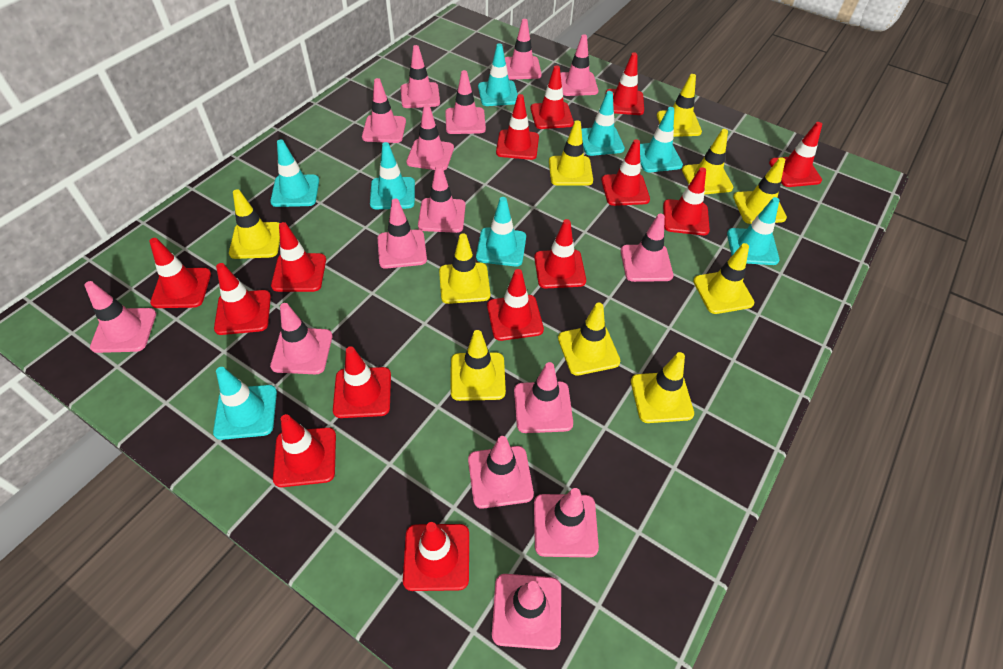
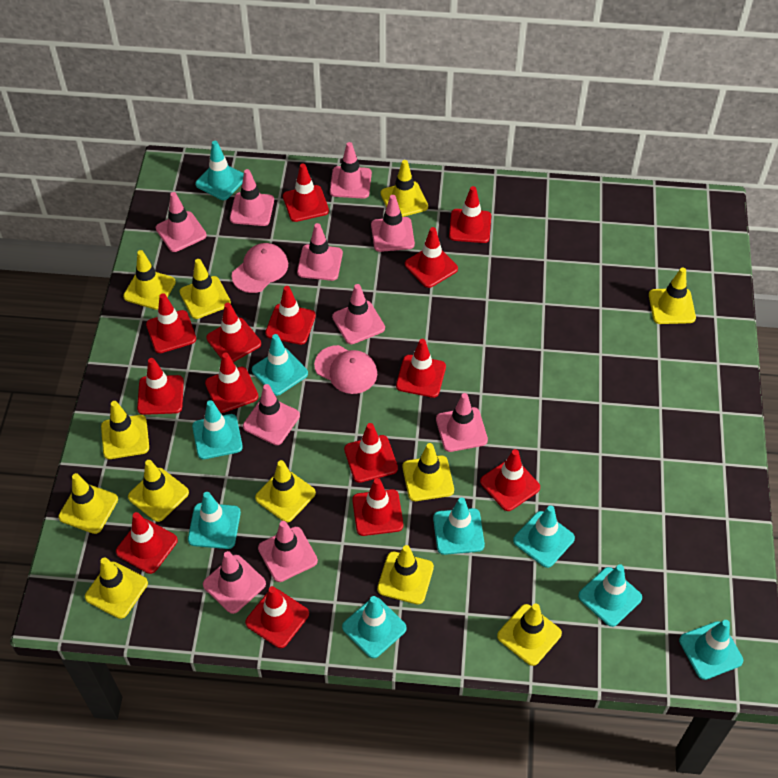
pink cap: 0 -> 2
pink traffic cone: 15 -> 10
turquoise traffic cone: 8 -> 9
yellow traffic cone: 10 -> 12

